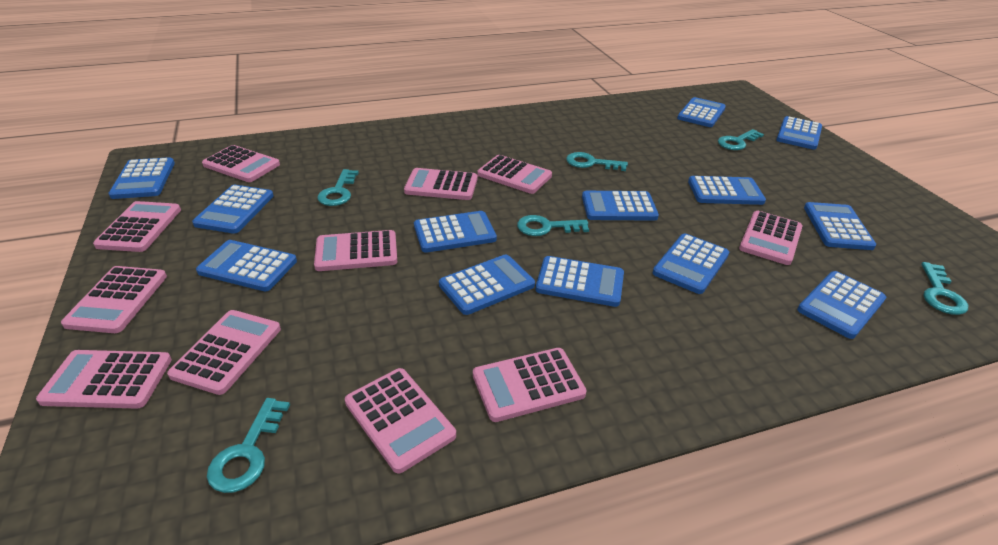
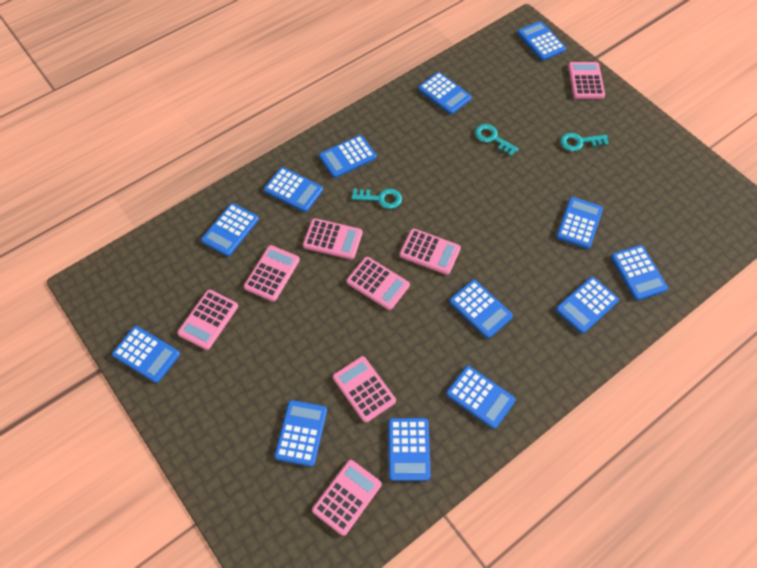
pink calculator: 11 -> 8
turquoise key: 6 -> 3

